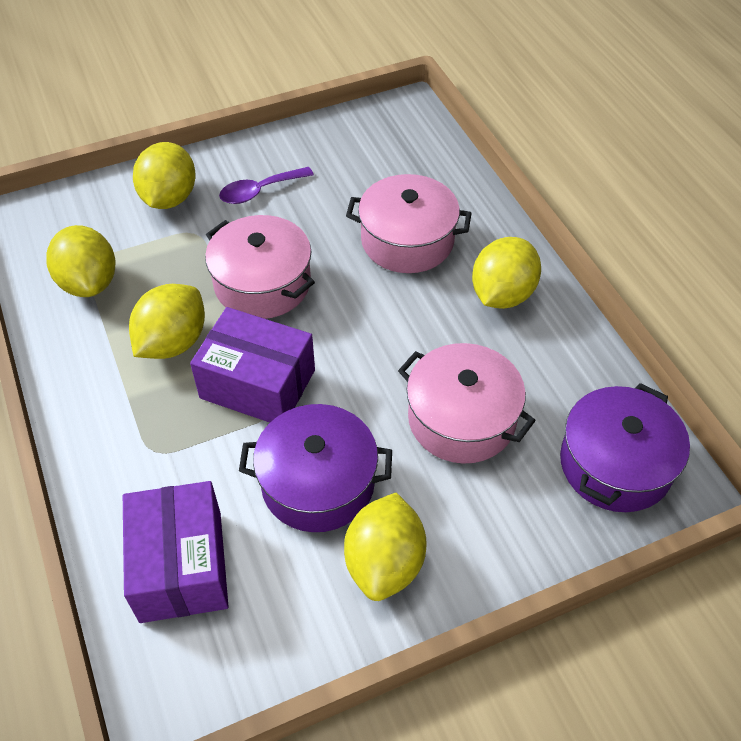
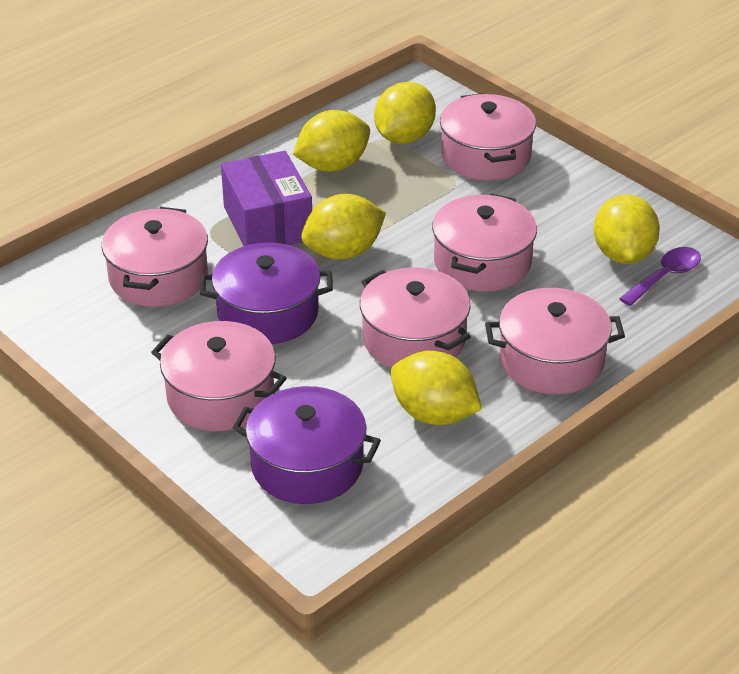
pink pot: 3 -> 6
purple box: 2 -> 1

